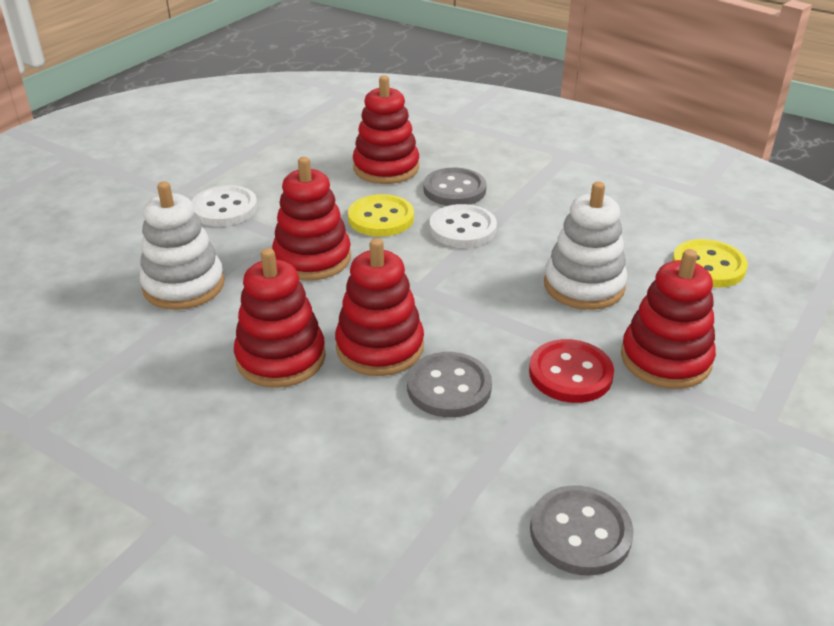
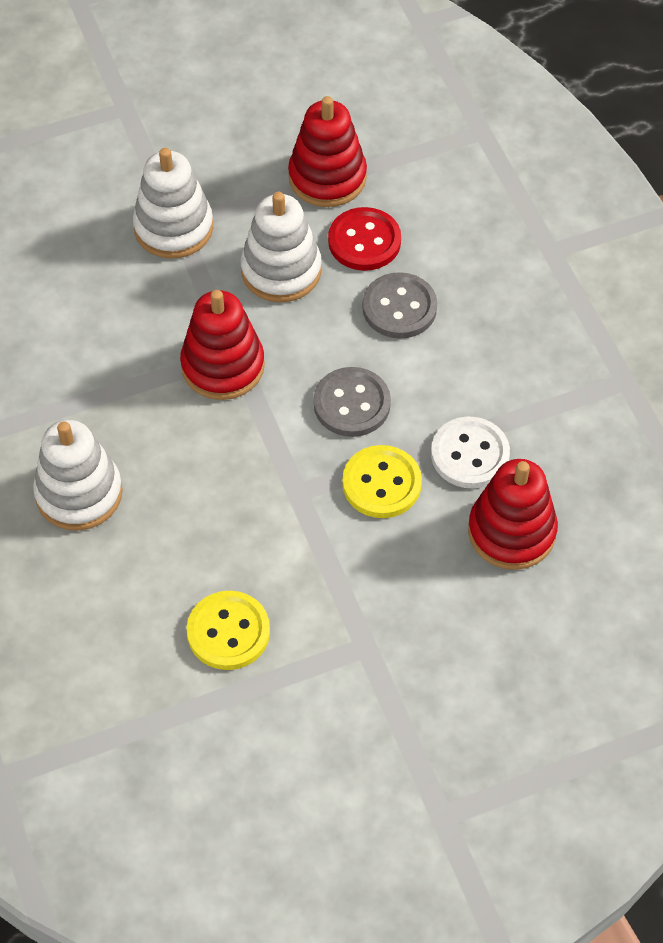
grey button: 3 -> 2
red stacking toy: 5 -> 3
white button: 2 -> 1
white stacking toy: 2 -> 3

